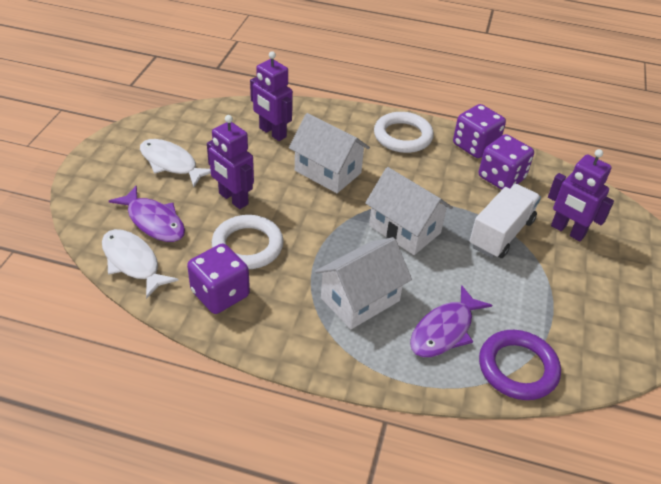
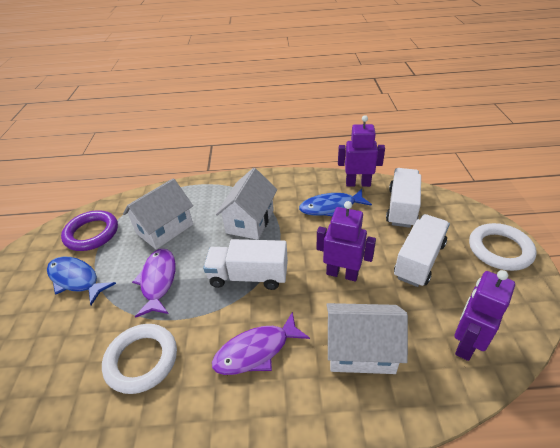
blue fish: 0 -> 2
purple dice: 3 -> 0
white fish: 2 -> 0
white truck: 1 -> 3

